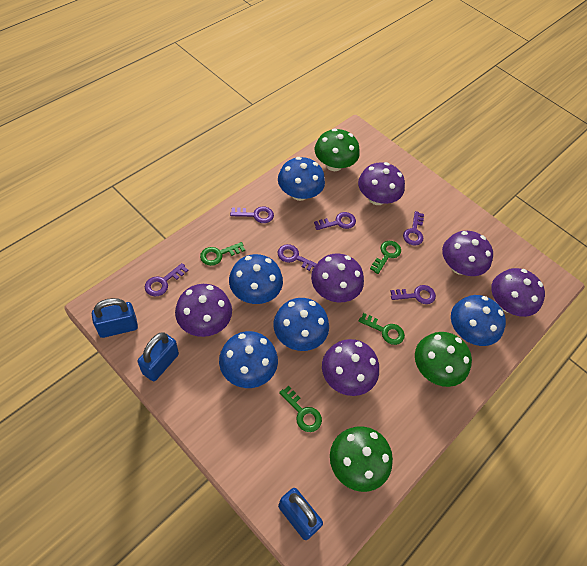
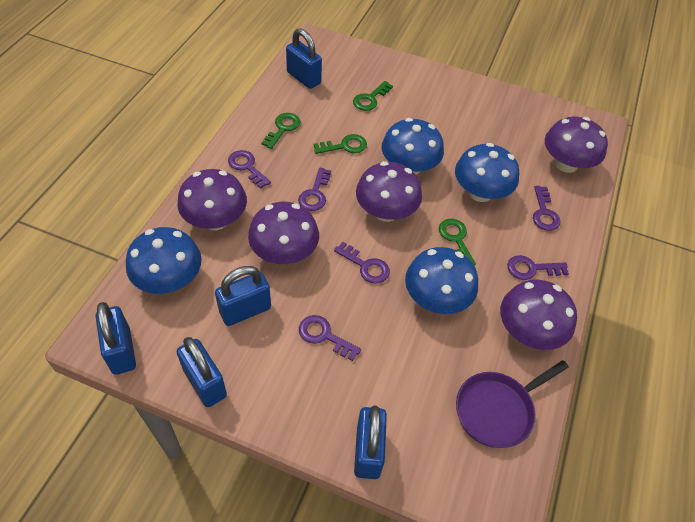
blue mushroom: 5 -> 4
blue padlock: 3 -> 5
green mushroom: 3 -> 0
purple mushroom: 6 -> 5
purple pan: 0 -> 1

